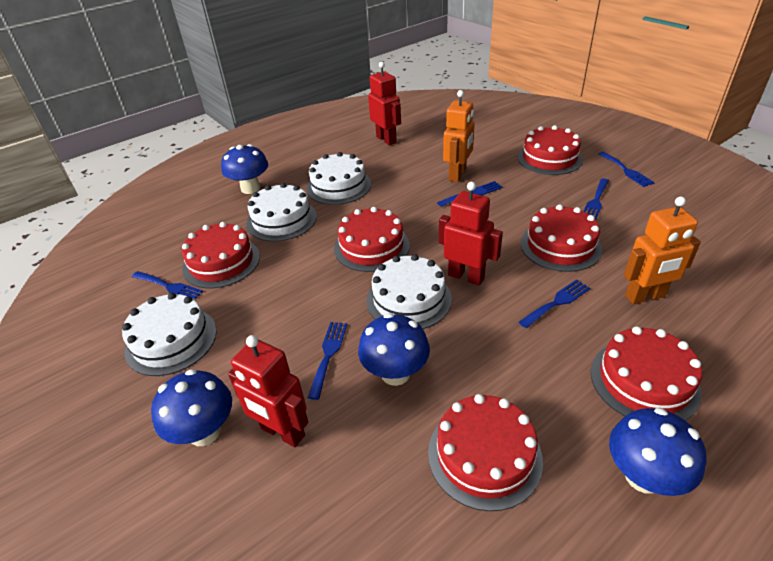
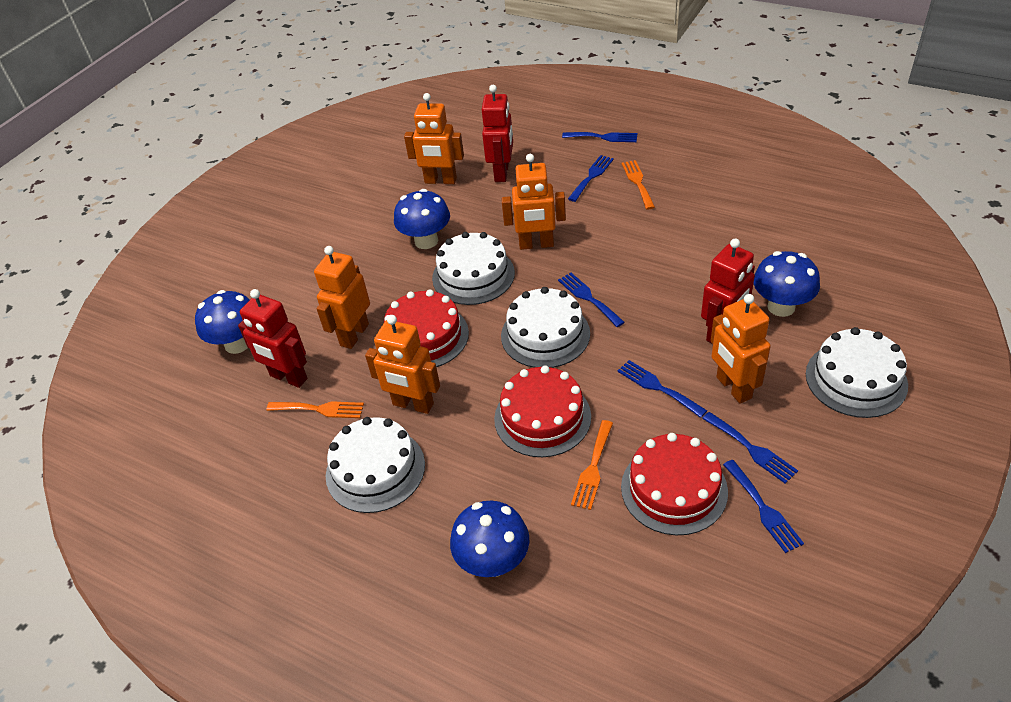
orange fork: 0 -> 3
orange robot: 2 -> 5
red cake: 6 -> 3

